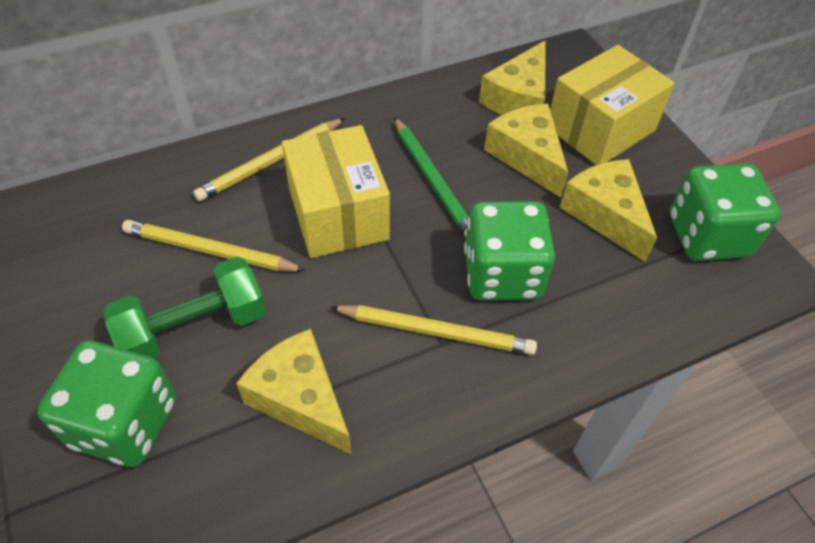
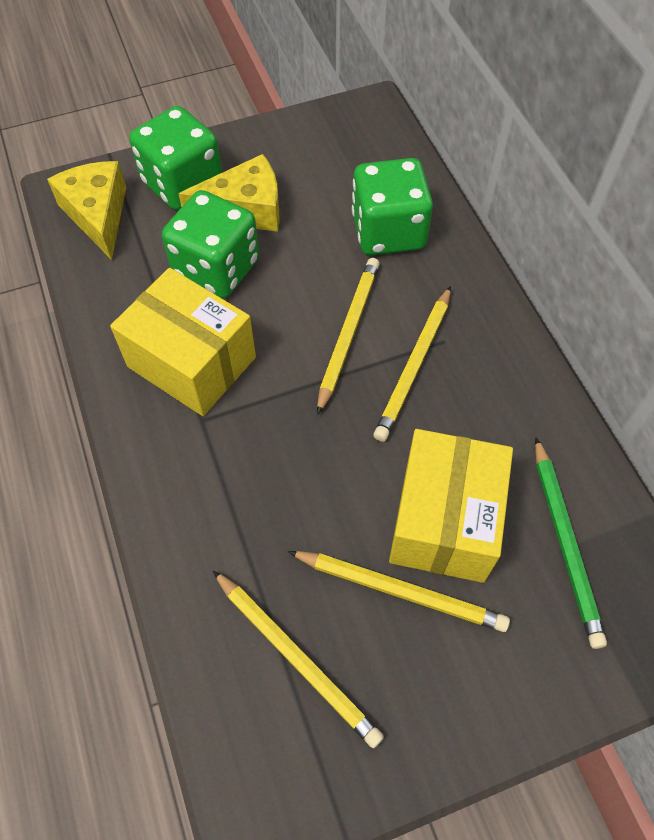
green dumbbell: 1 -> 0
yellow cheese: 4 -> 2
yellow pencil: 3 -> 4

